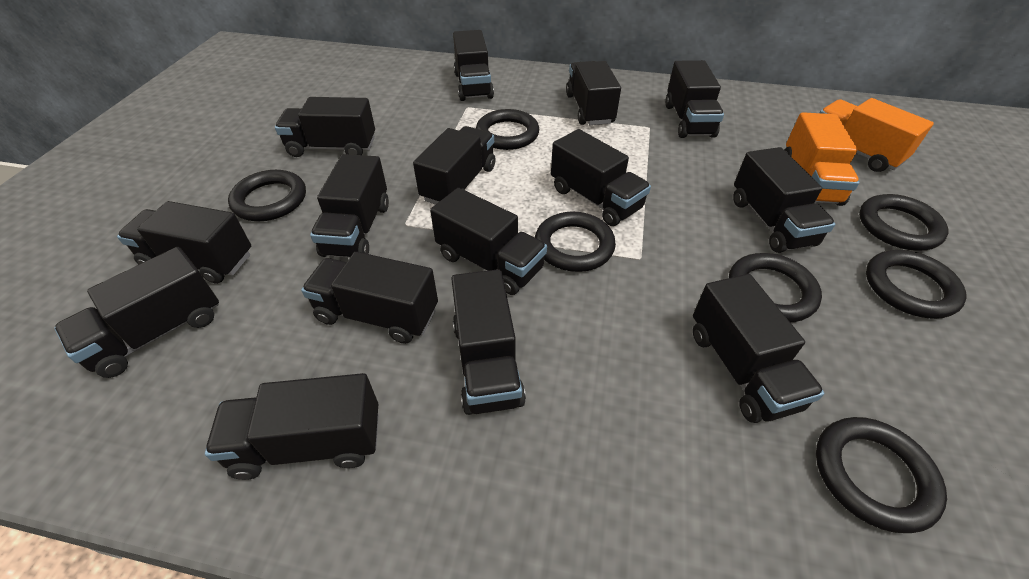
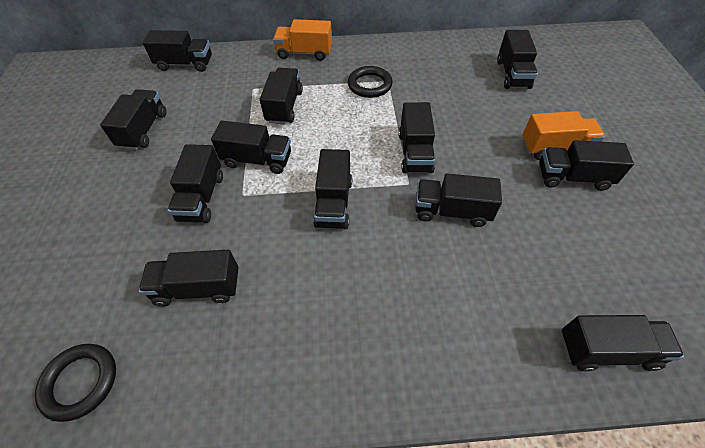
black ring: 7 -> 2
black truck: 15 -> 12

